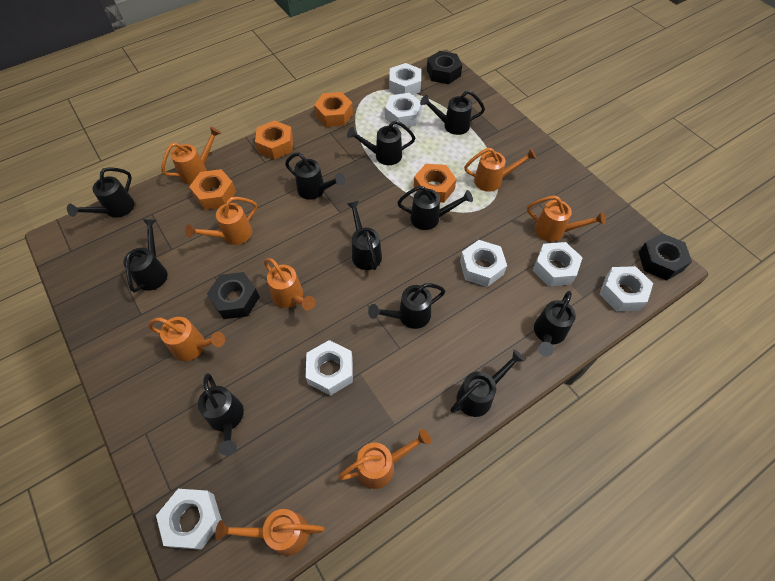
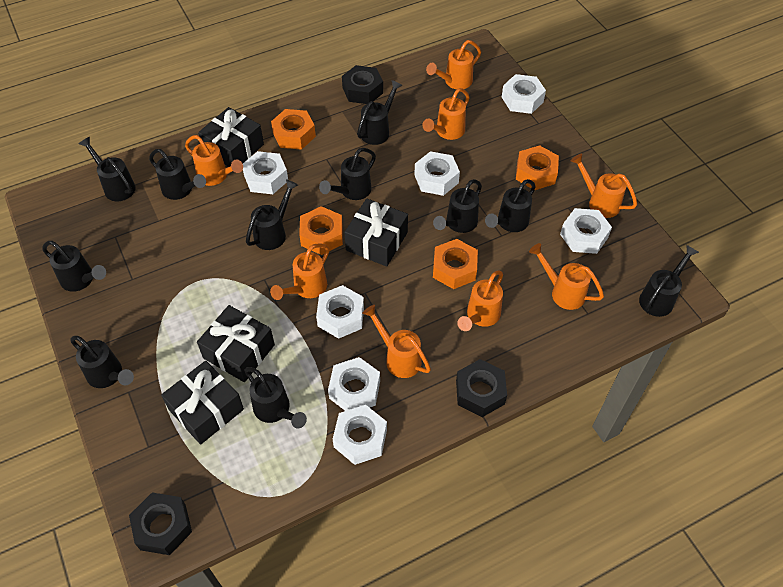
black gift: 0 -> 4

